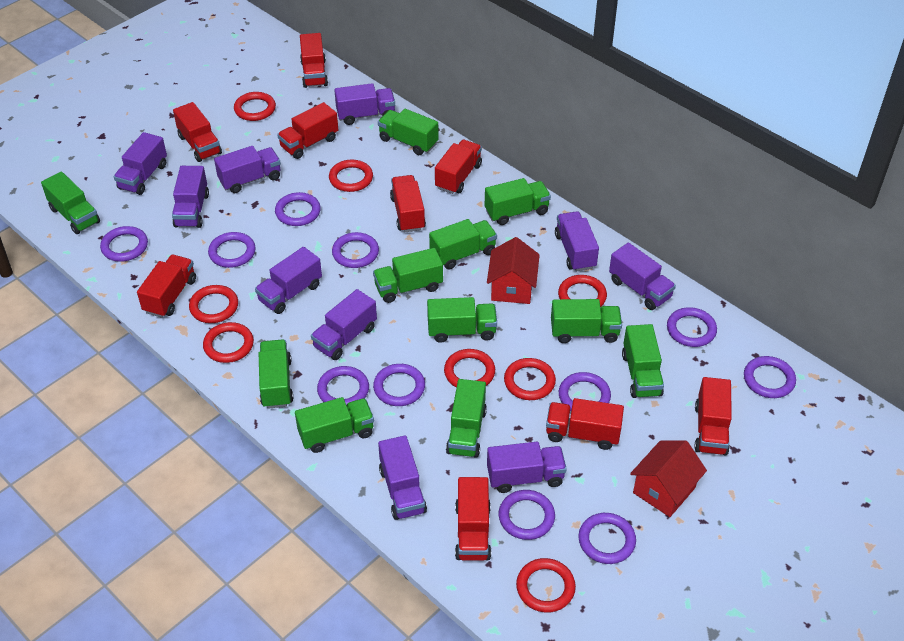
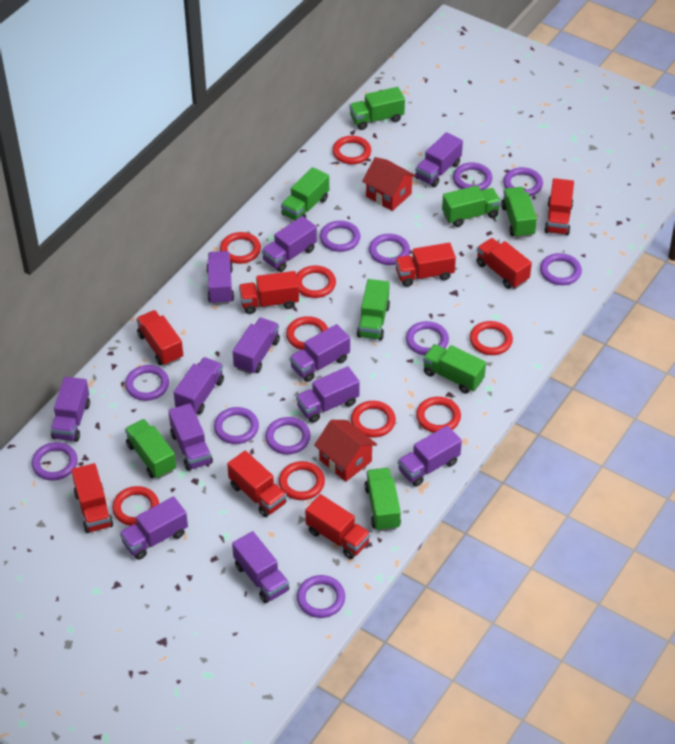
green truck: 11 -> 8
purple truck: 10 -> 12
red ring: 8 -> 9
red truck: 9 -> 8

